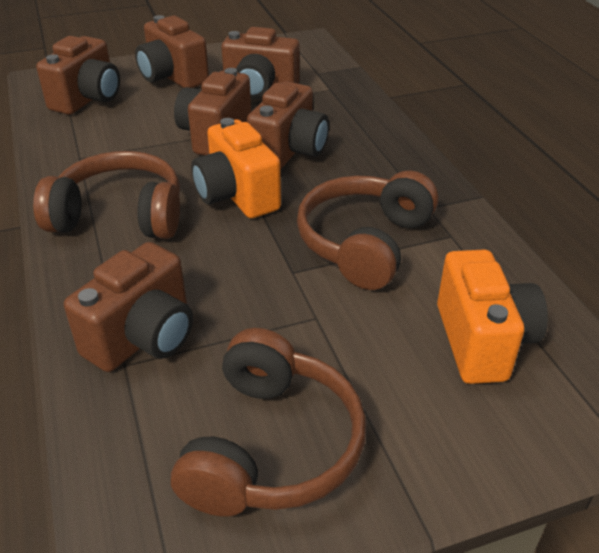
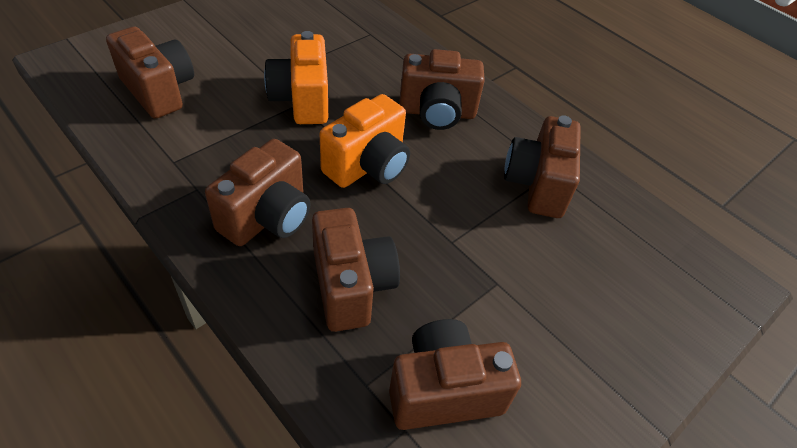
brown headphones: 3 -> 0

